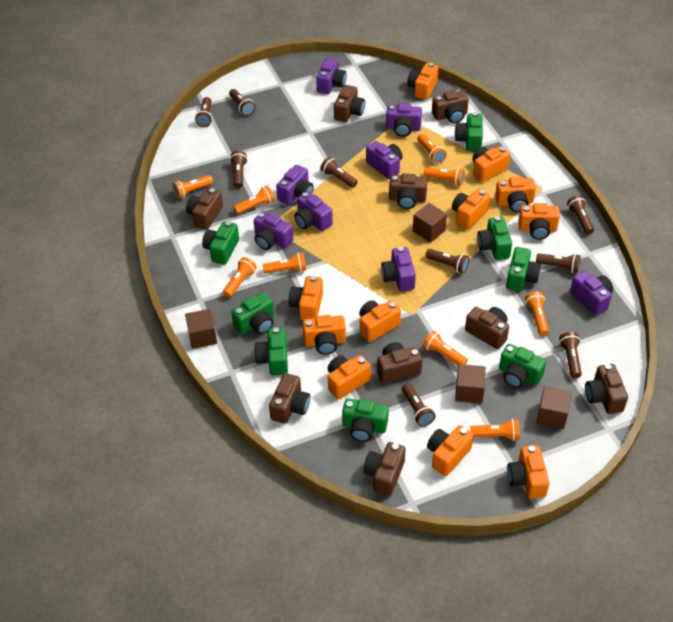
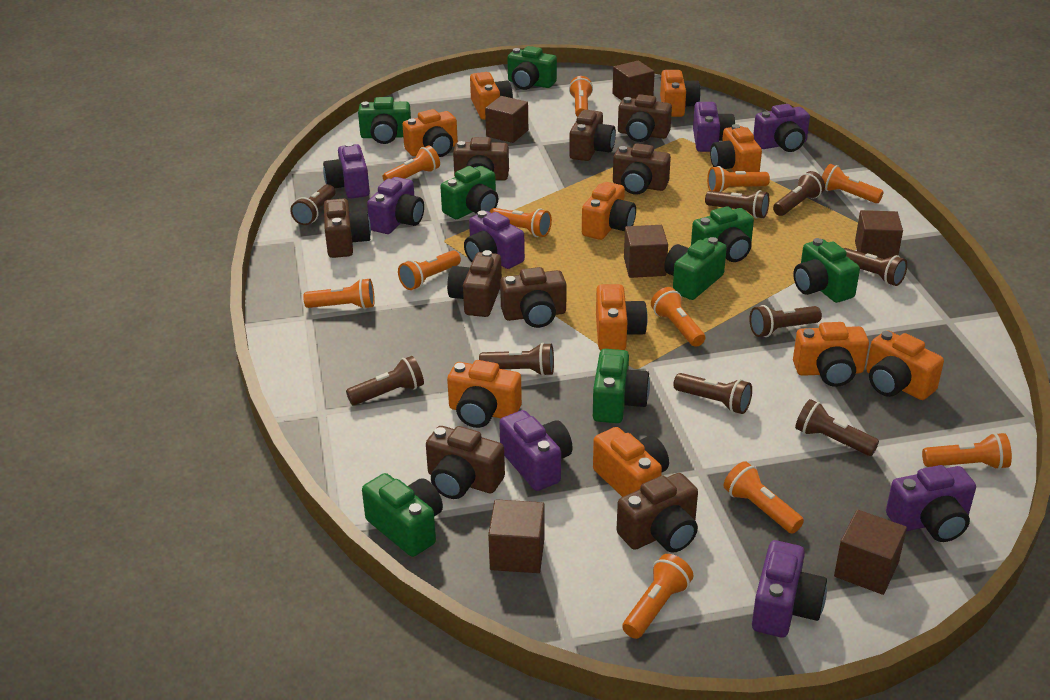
brown cube: 4 -> 6
orange camera: 11 -> 10
orange flashlight: 9 -> 11

